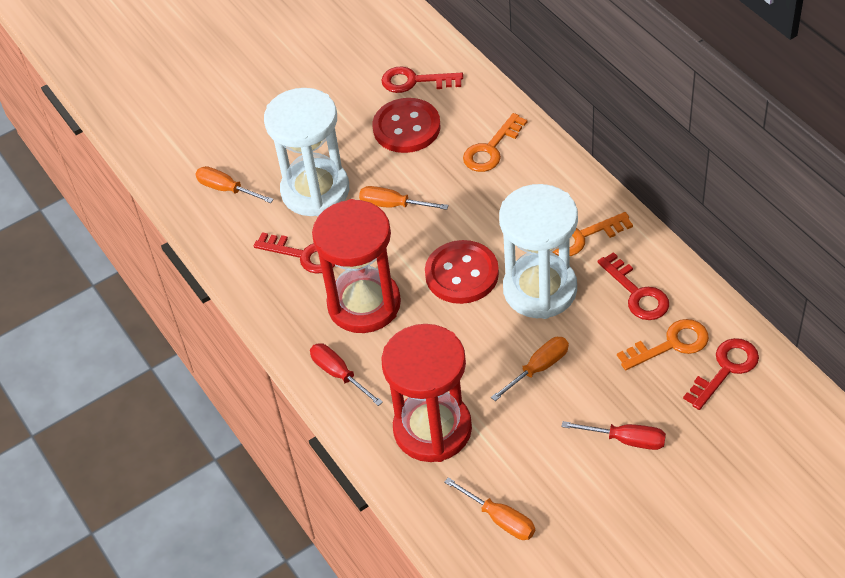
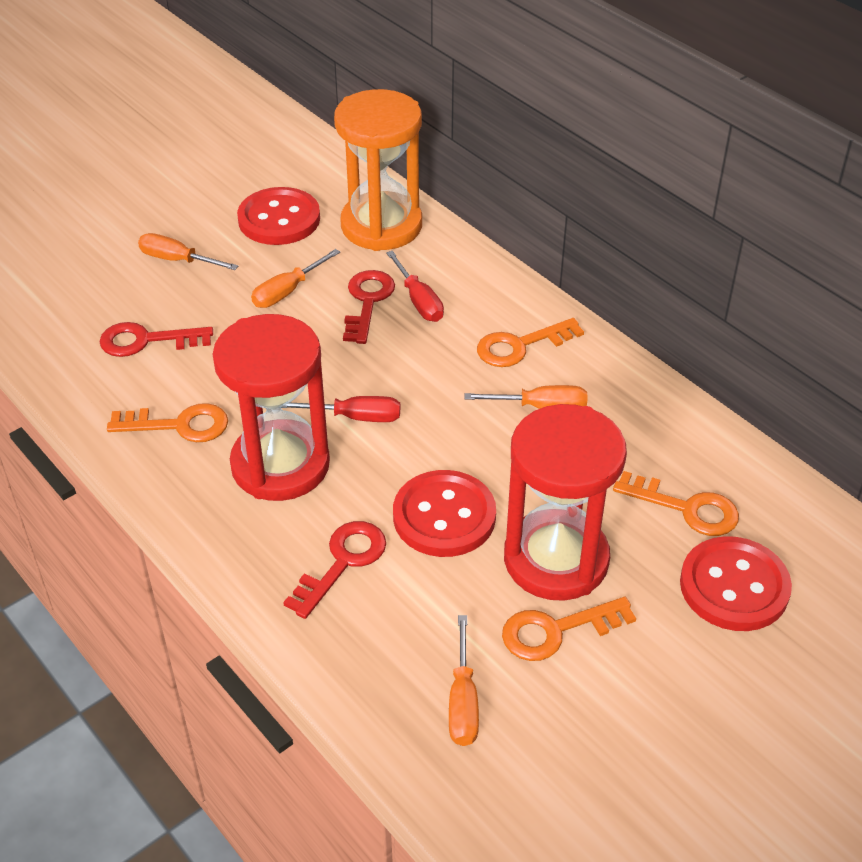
orange hourglass: 0 -> 1
orange key: 3 -> 4
red button: 2 -> 3
red key: 4 -> 3
white hourglass: 2 -> 0

